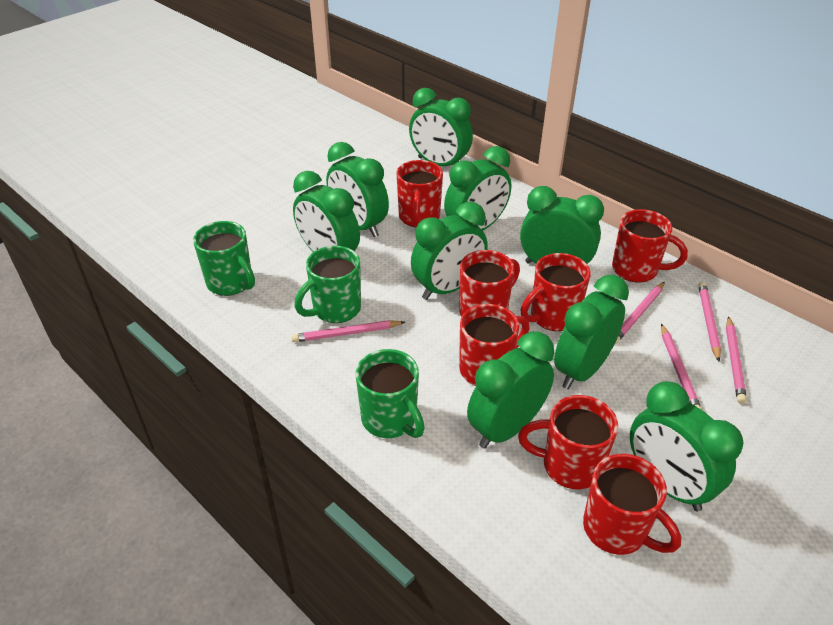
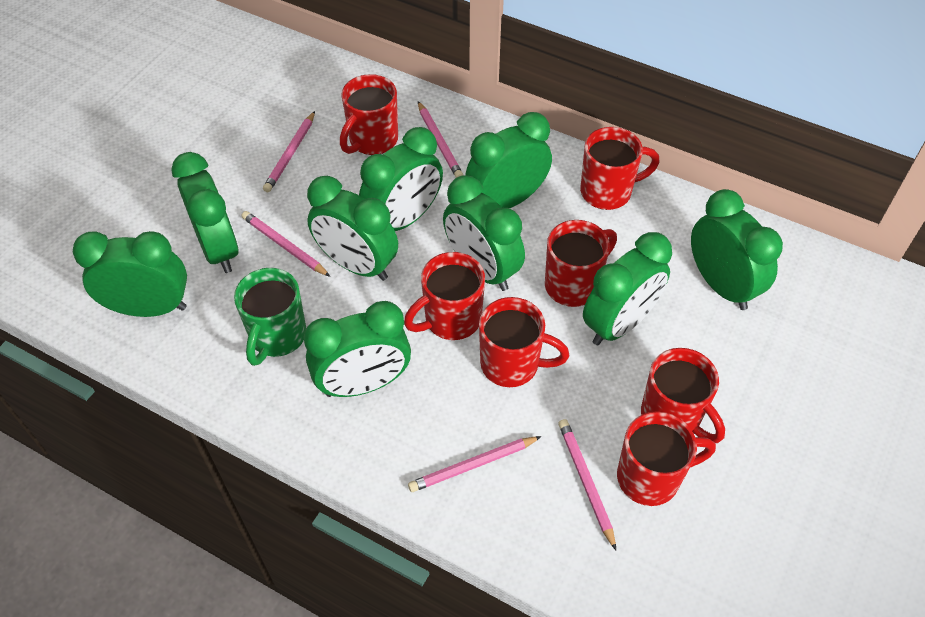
green mug: 3 -> 1

